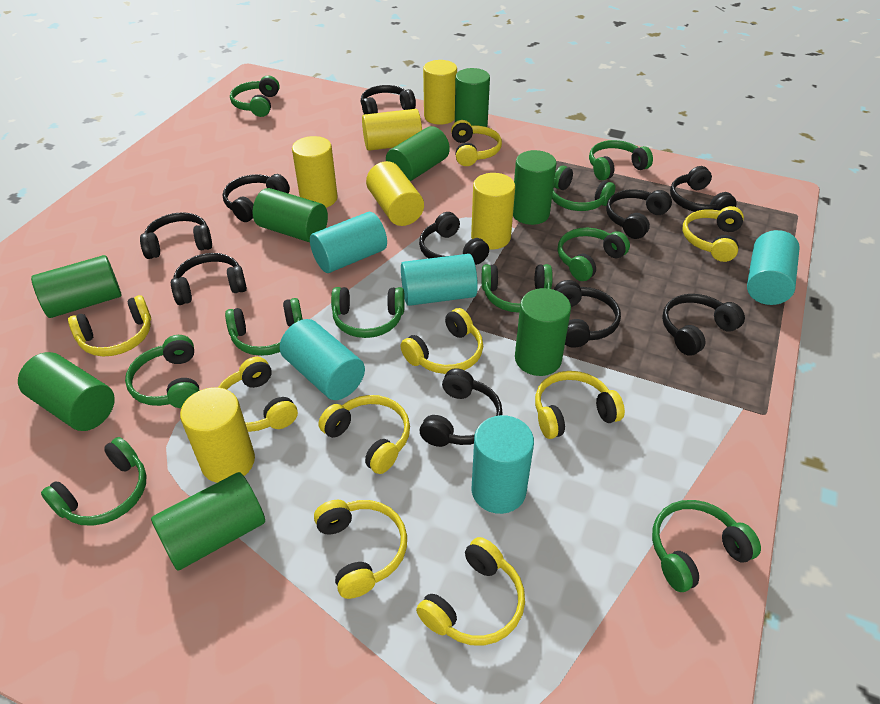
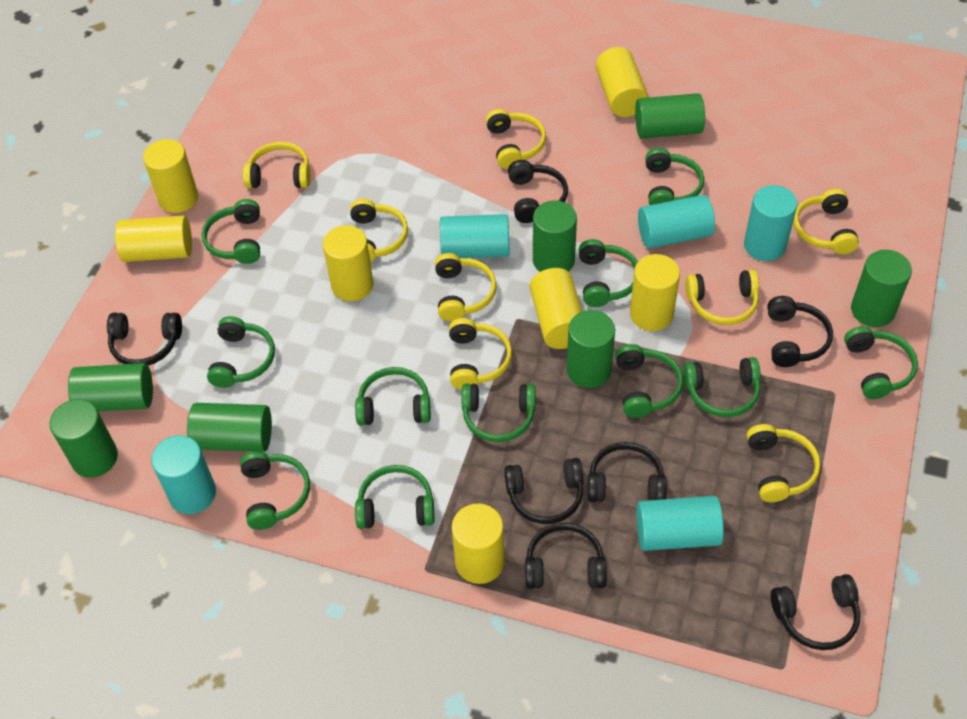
black headphones: 10 -> 7
green cylinder: 8 -> 7
green headphones: 10 -> 11
yellow cylinder: 6 -> 7
yellow headphones: 9 -> 8

